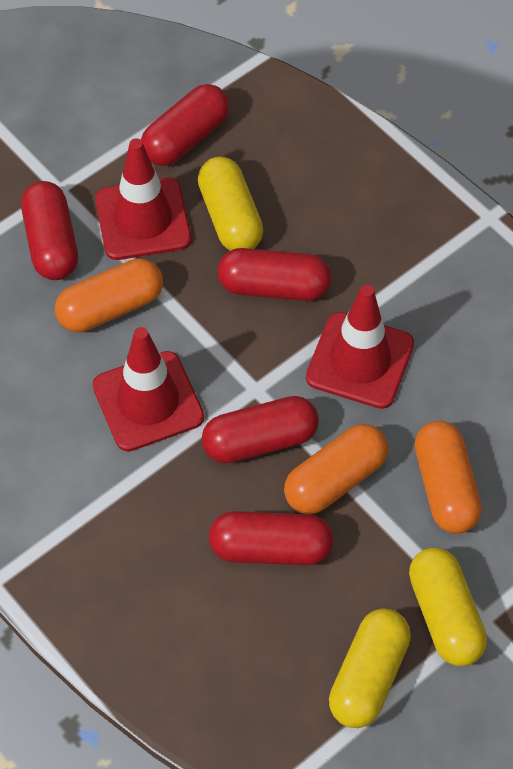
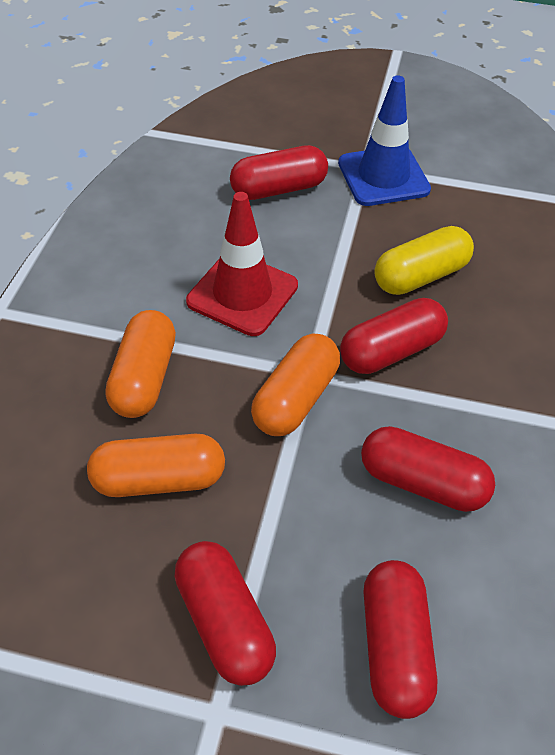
blue traffic cone: 0 -> 1
red traffic cone: 3 -> 1
yellow capsule: 3 -> 1

